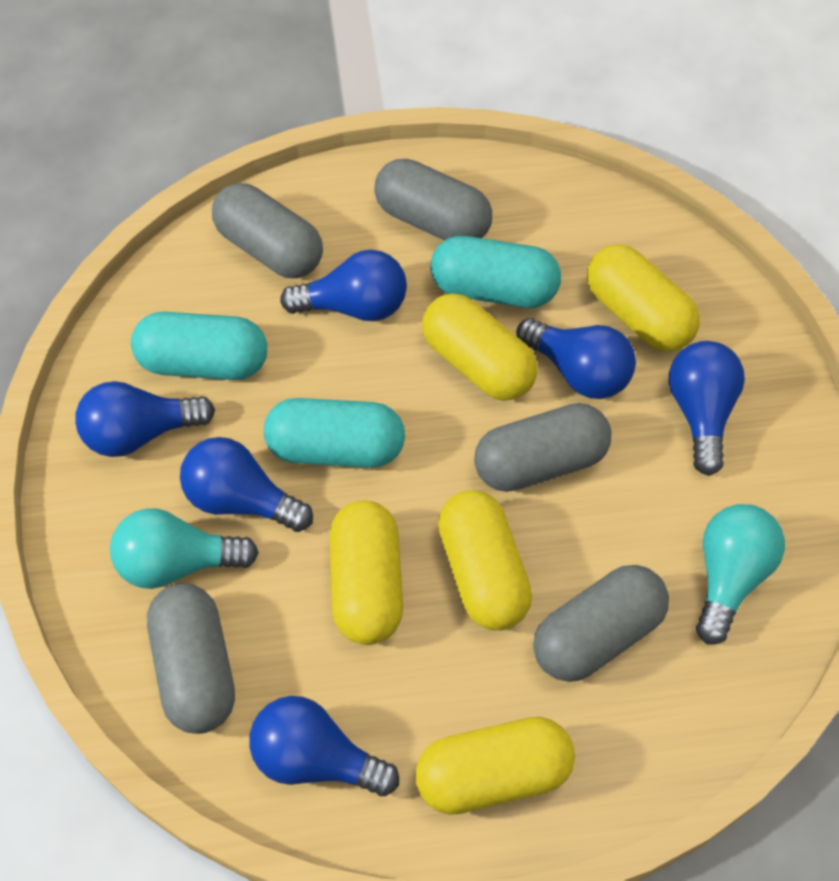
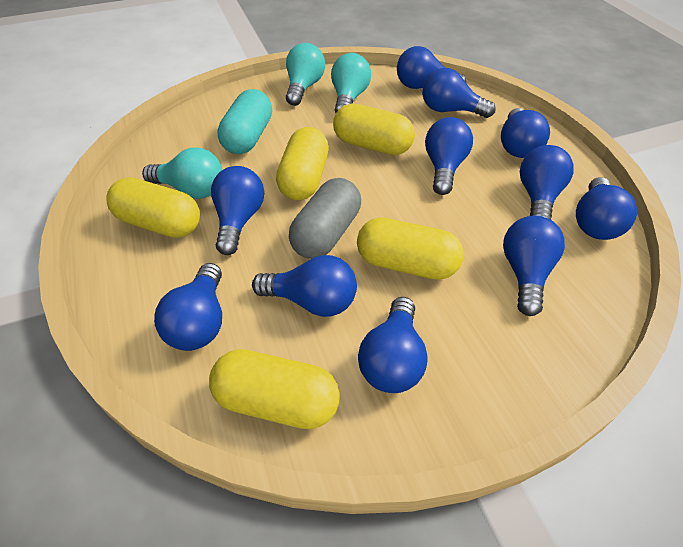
blue light bulb: 6 -> 11
grey capsule: 5 -> 1
turquoise capsule: 3 -> 1
turquoise light bulb: 2 -> 3

